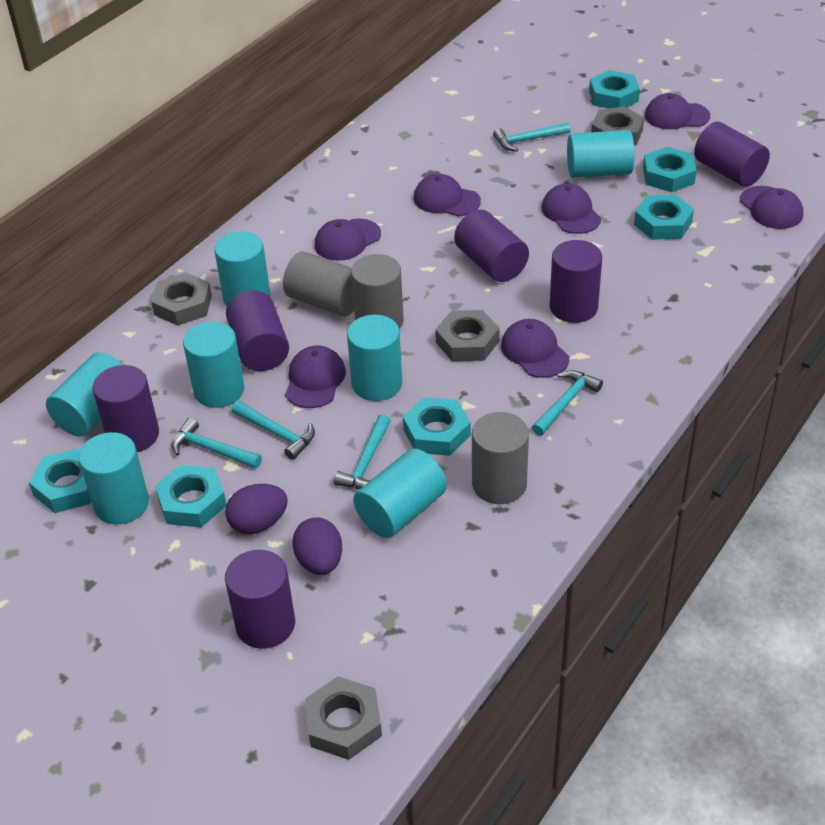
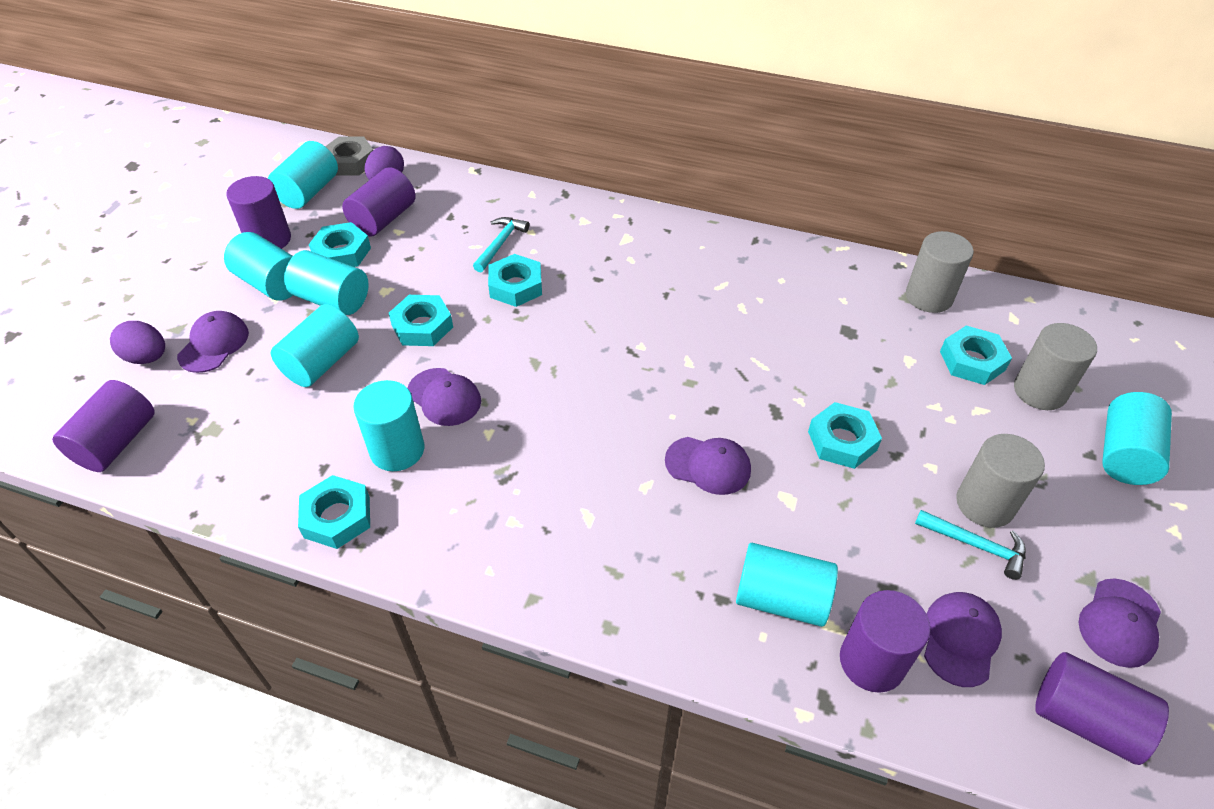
grey nut: 4 -> 1
purple cap: 7 -> 5
purple cylinder: 6 -> 5
turquoise hammer: 5 -> 2

